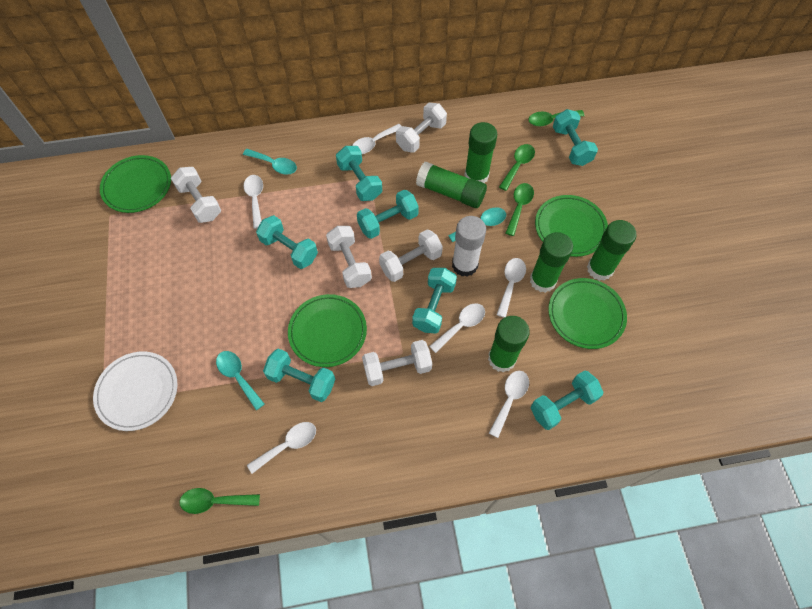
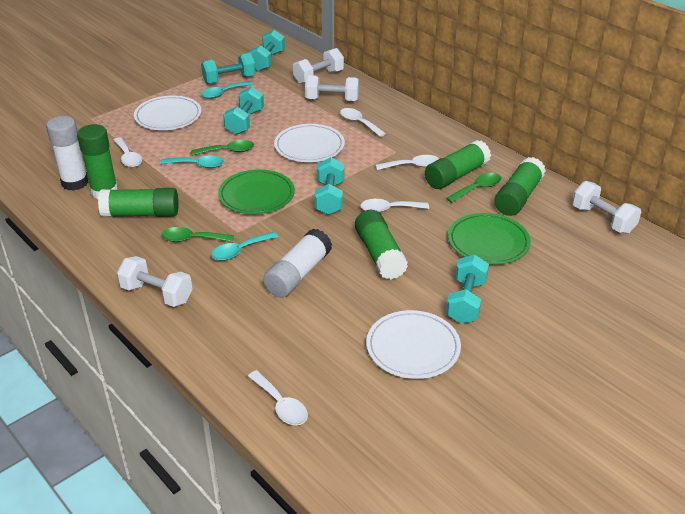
green plate: 4 -> 2
green spoon: 4 -> 3
turquoise dumbbell: 7 -> 5
white dumbbell: 5 -> 4
white glue stick: 1 -> 2
white plate: 1 -> 3
white spoon: 6 -> 5

